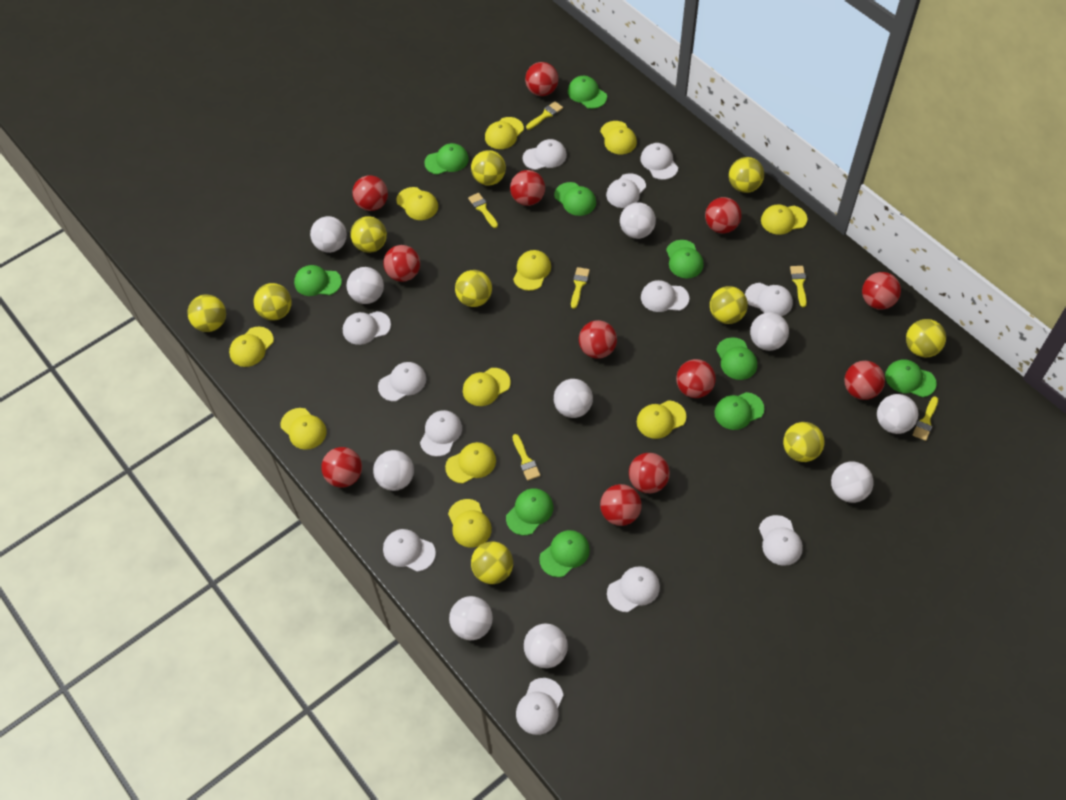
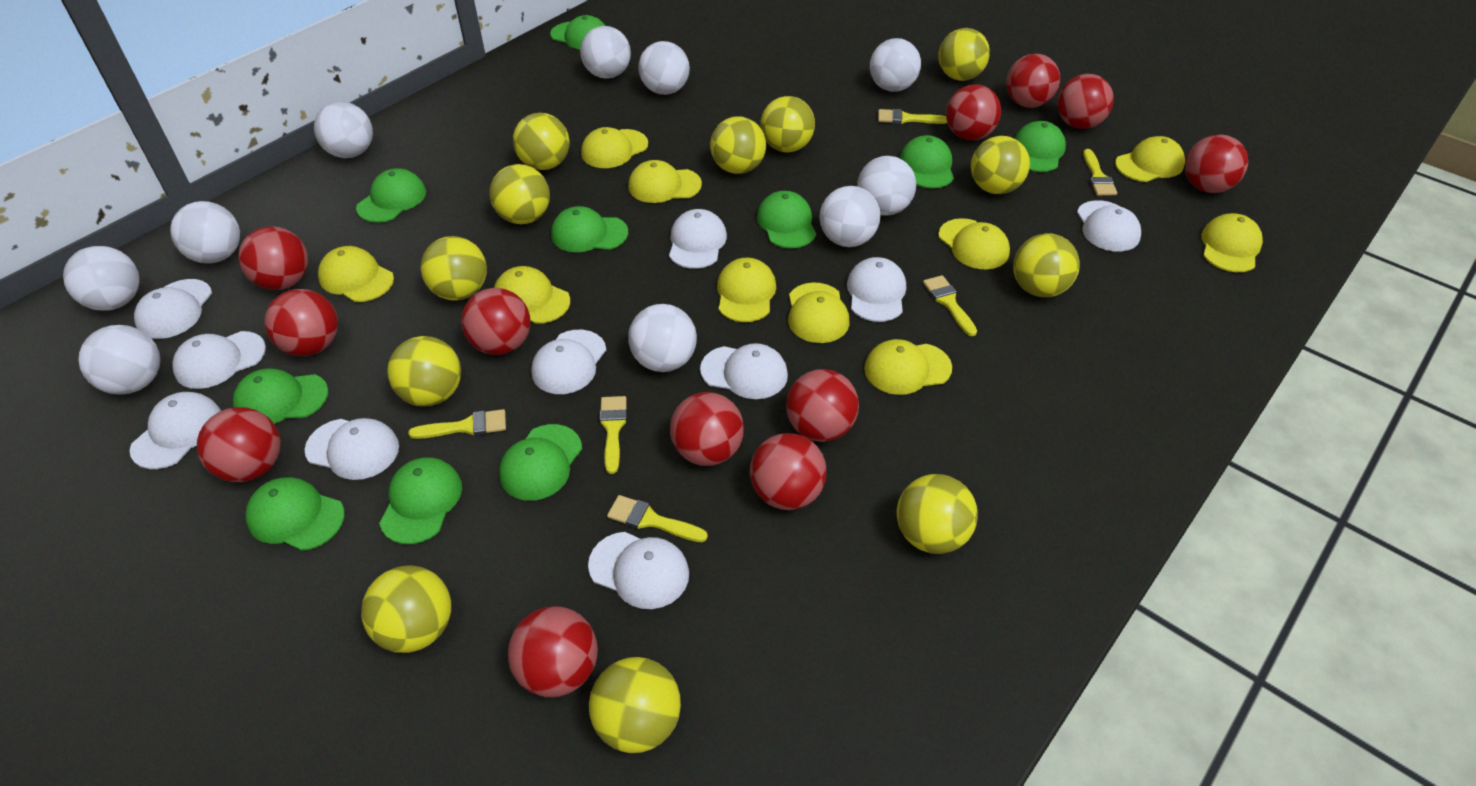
white cap: 12 -> 10
yellow ball: 10 -> 12
yellow cap: 11 -> 10

